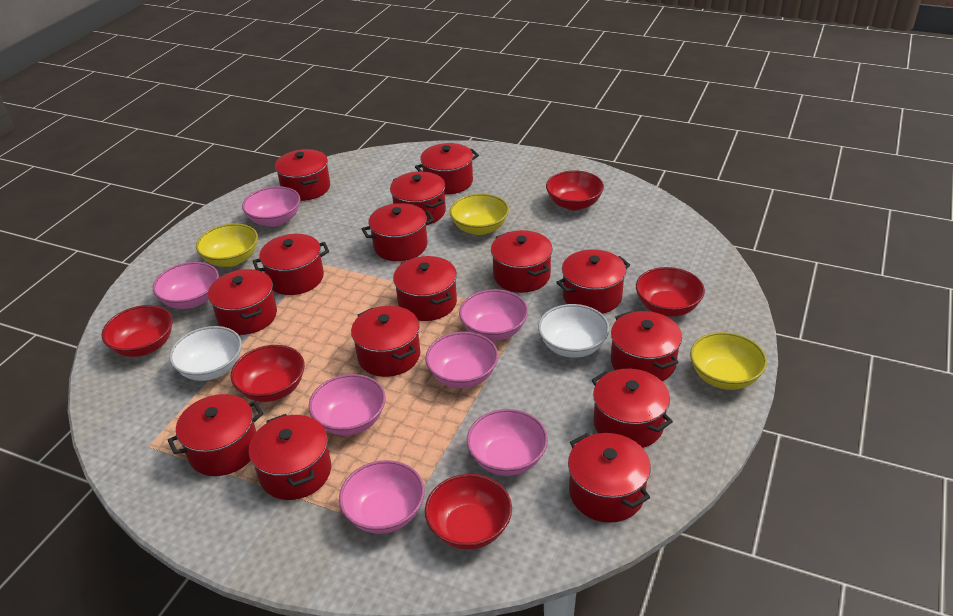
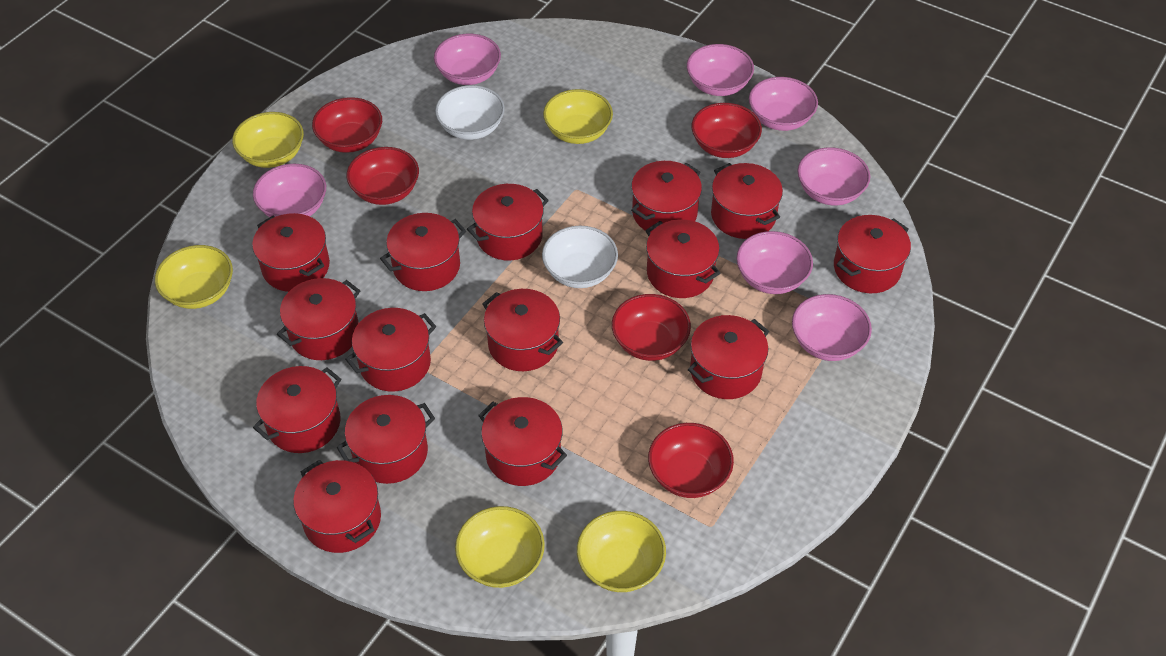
yellow bowl: 3 -> 5

